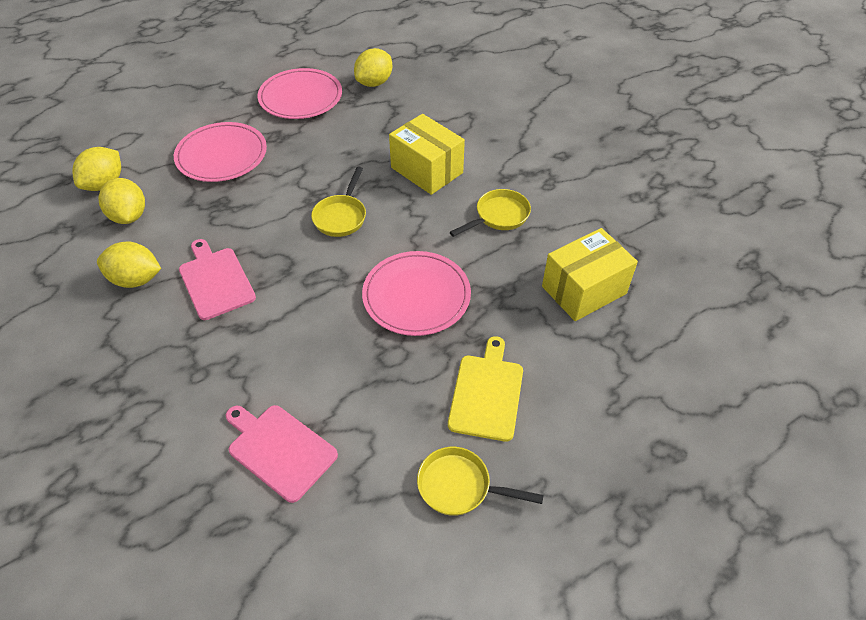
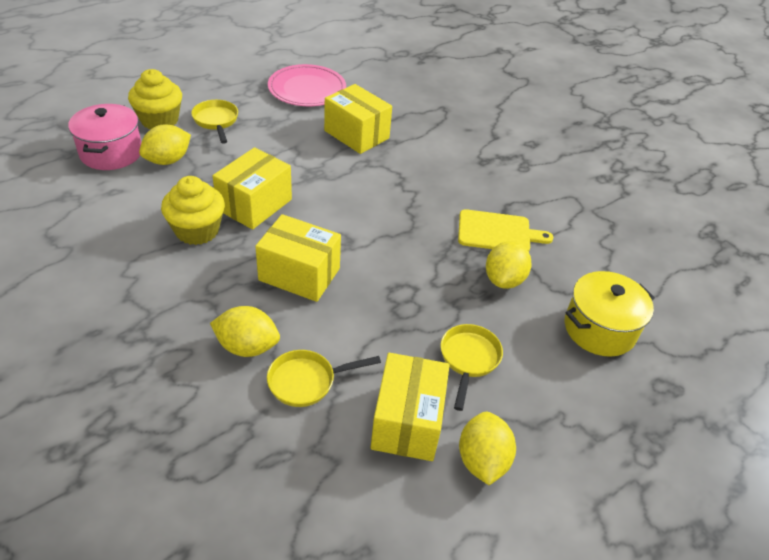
pink cutting board: 2 -> 0
pink plate: 3 -> 1
pink pot: 0 -> 1
yellow box: 2 -> 4
yellow cupcake: 0 -> 2
yellow pot: 0 -> 1

